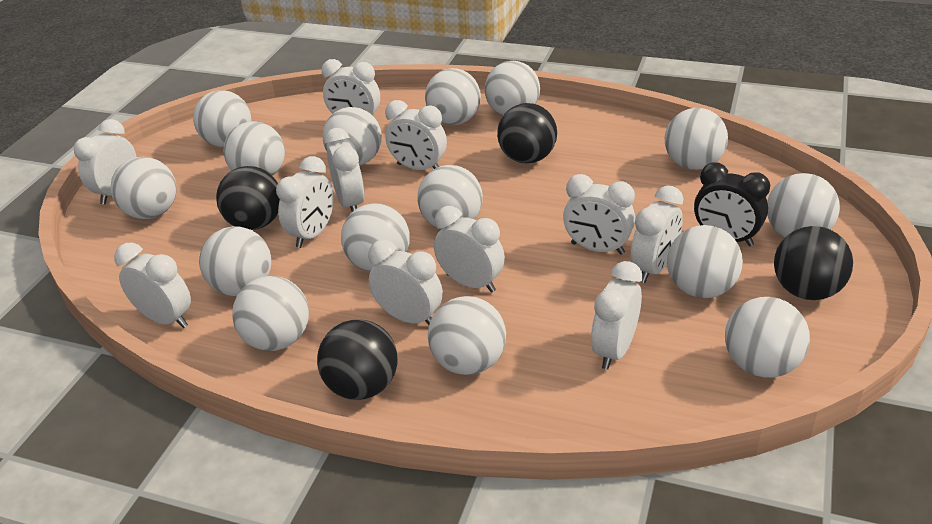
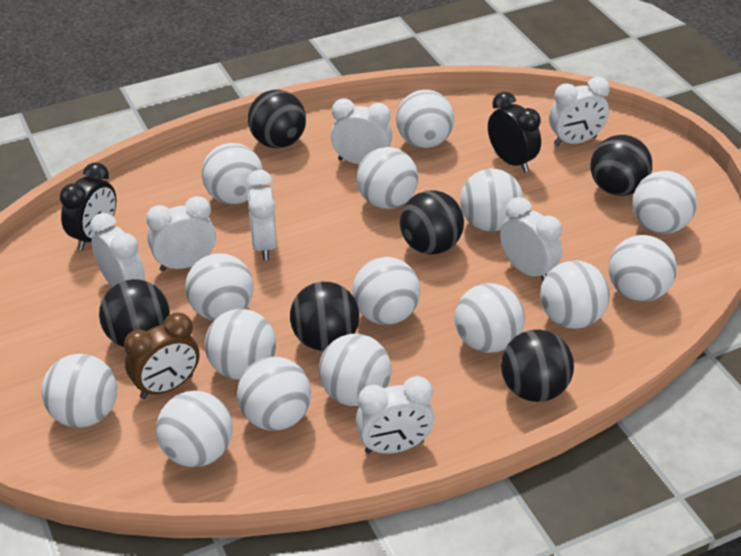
black ball: 4 -> 6
black clock: 1 -> 2
brown clock: 0 -> 1
white clock: 11 -> 7

